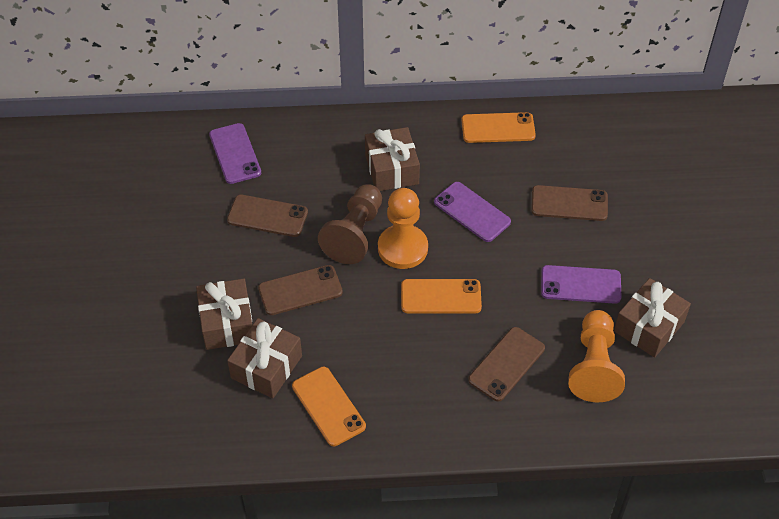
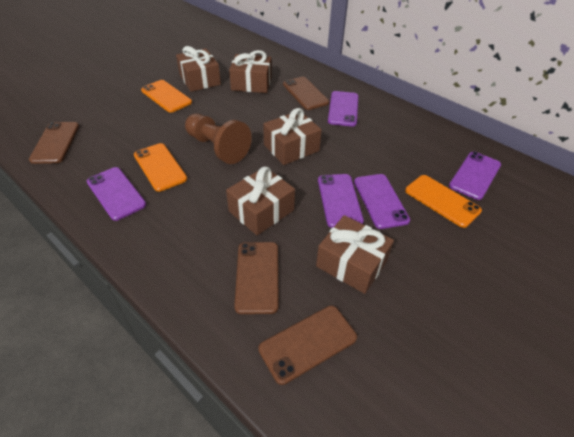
brown gift: 4 -> 5
orange pawn: 2 -> 0
purple phone: 3 -> 5

